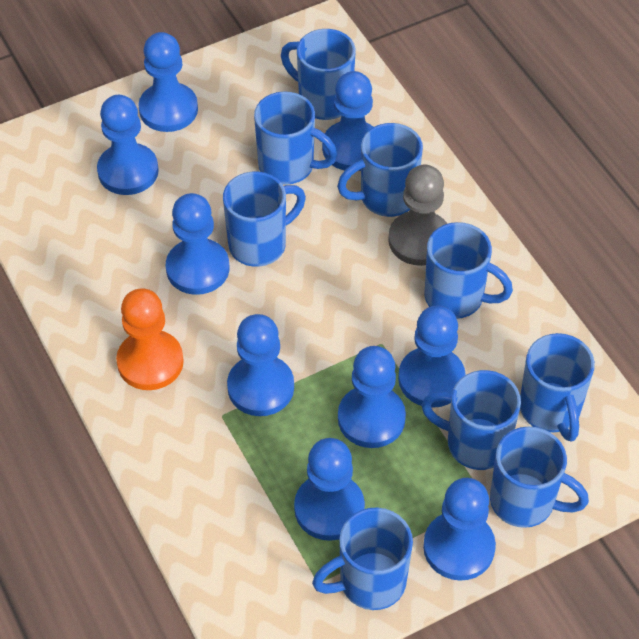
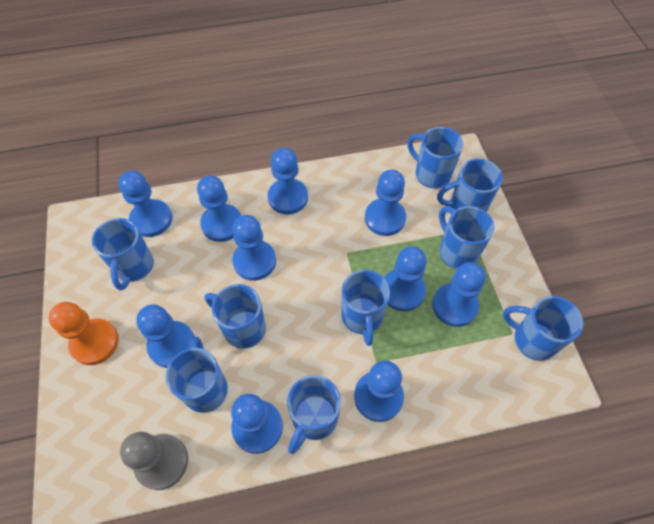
blue pawn: 9 -> 10

